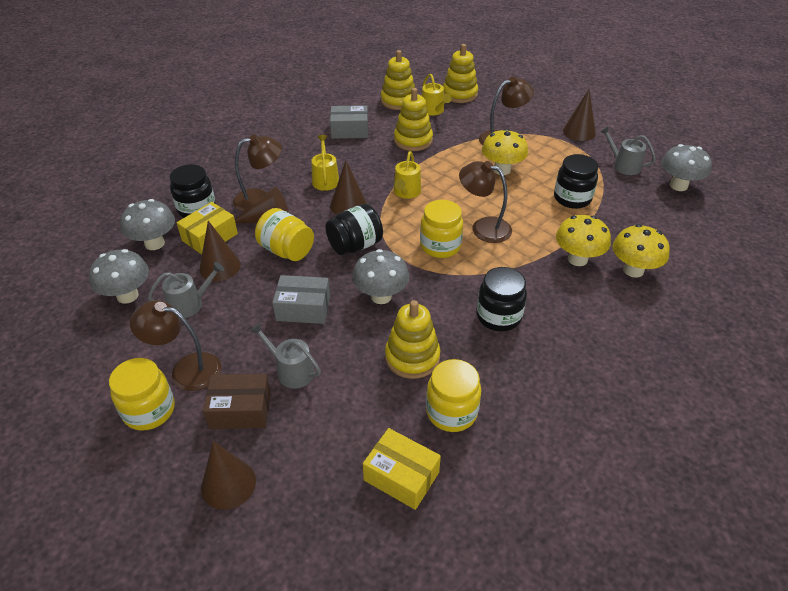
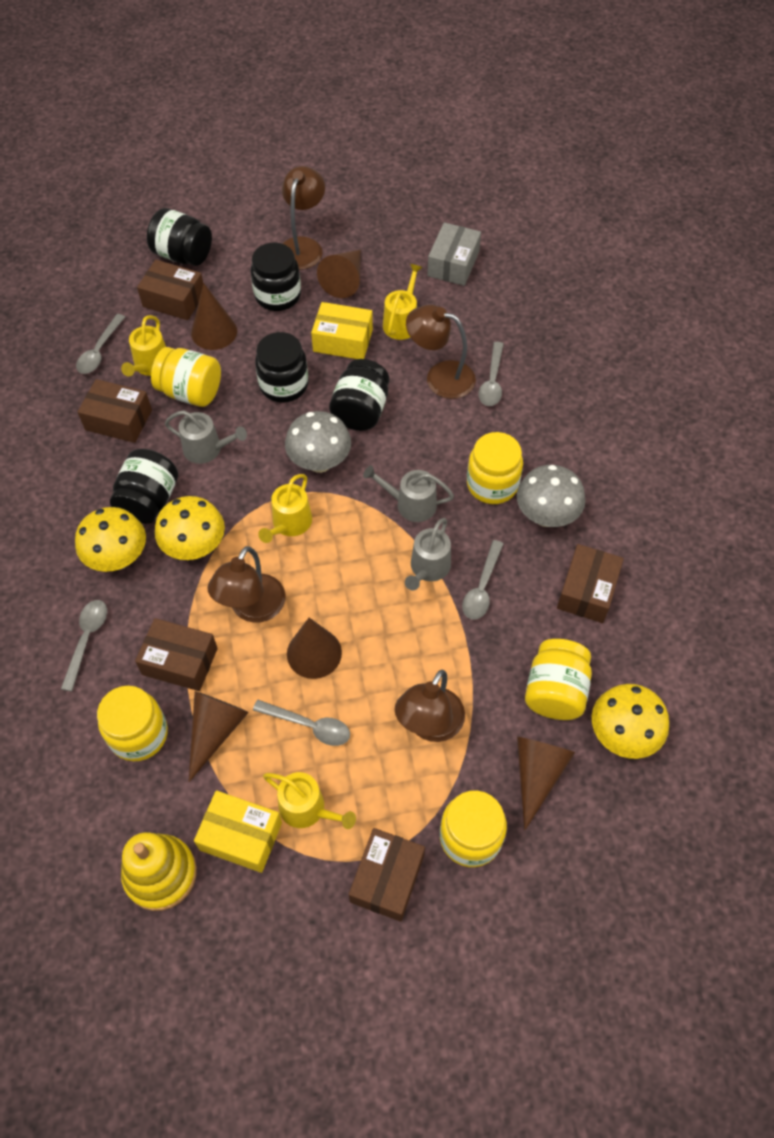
black jar: 4 -> 5
brown box: 1 -> 5
grey box: 2 -> 1
grey mushroom: 4 -> 2
grey spoon: 0 -> 5
yellow jar: 4 -> 5
yellow stacking toy: 4 -> 1
yellow watering can: 3 -> 4

